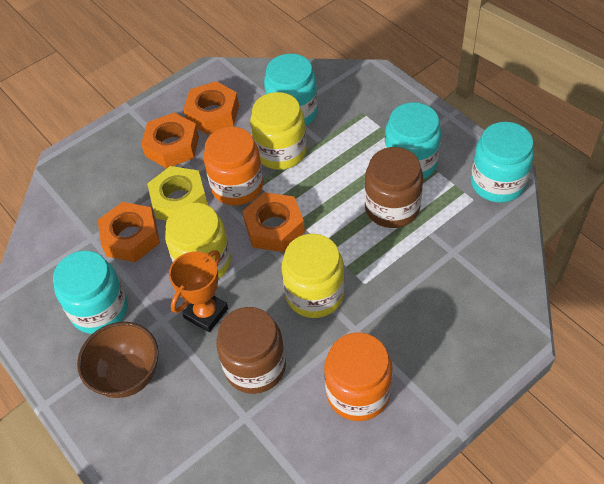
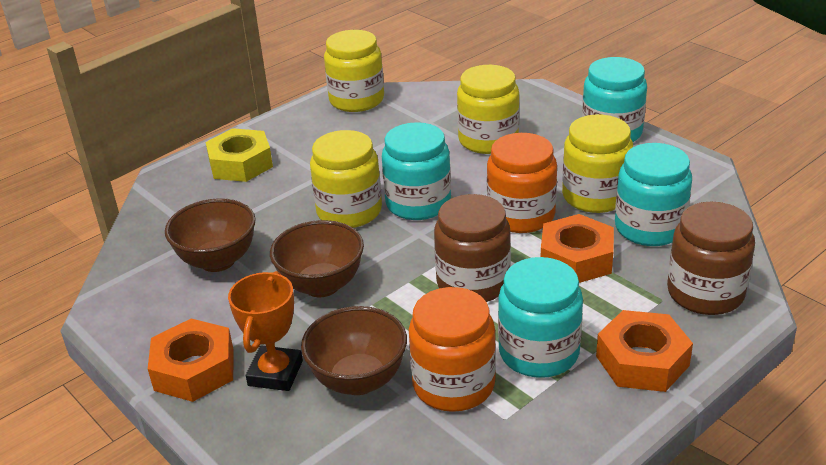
brown bowl: 1 -> 3
orange nut: 4 -> 3
yellow jar: 3 -> 4

